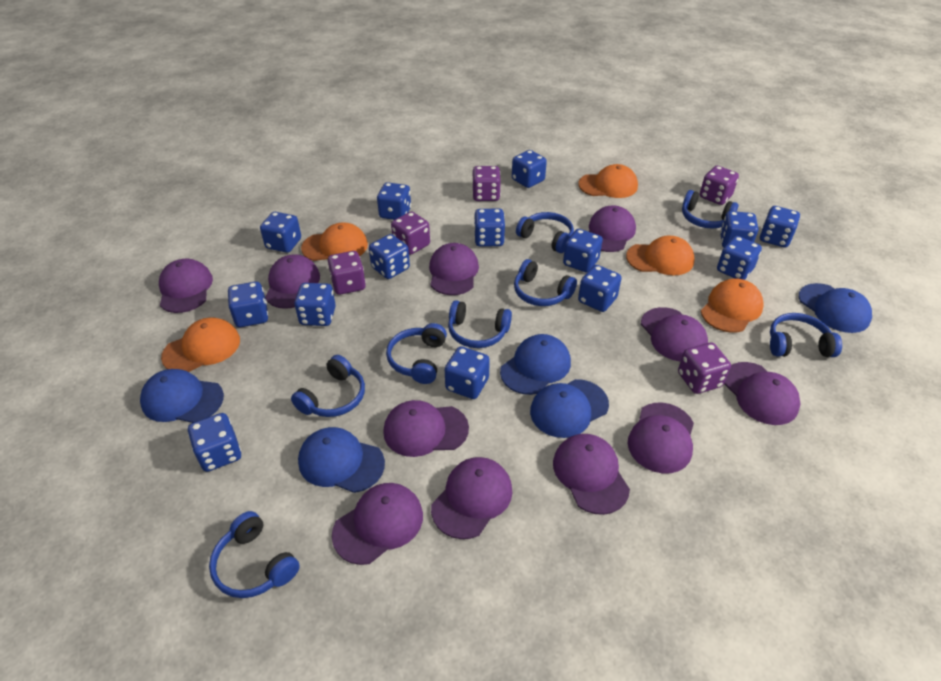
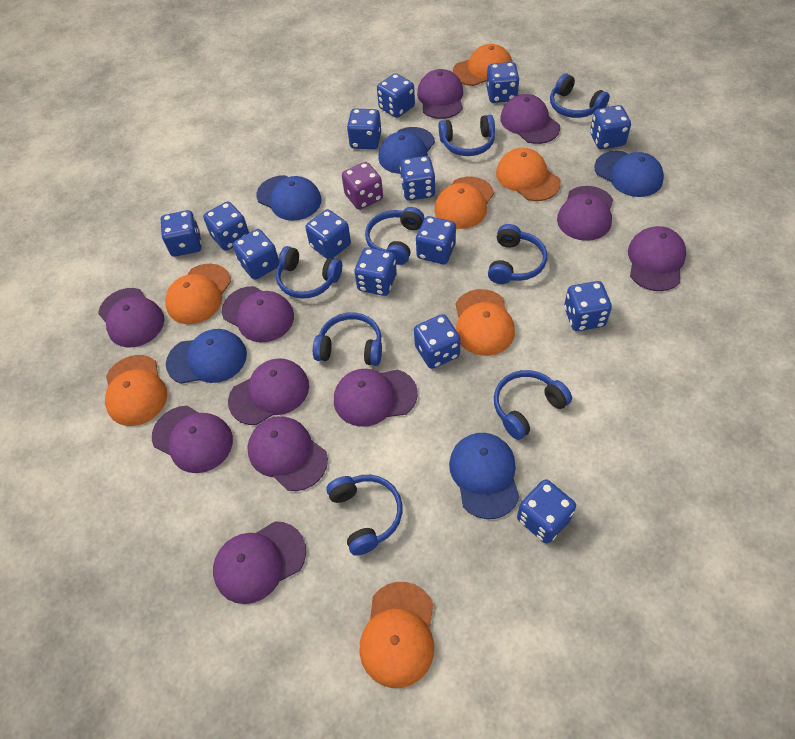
orange cap: 5 -> 7
purple dice: 5 -> 1

